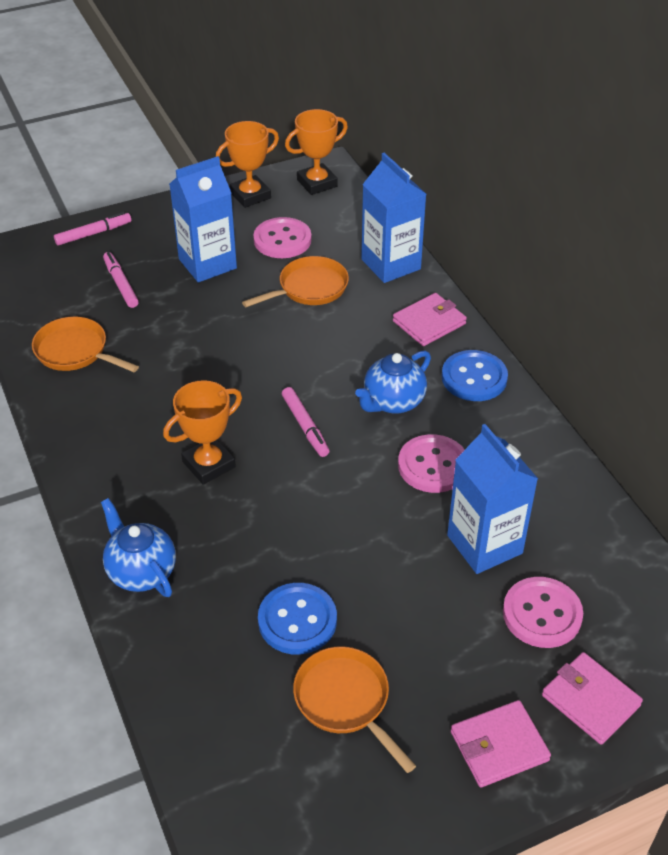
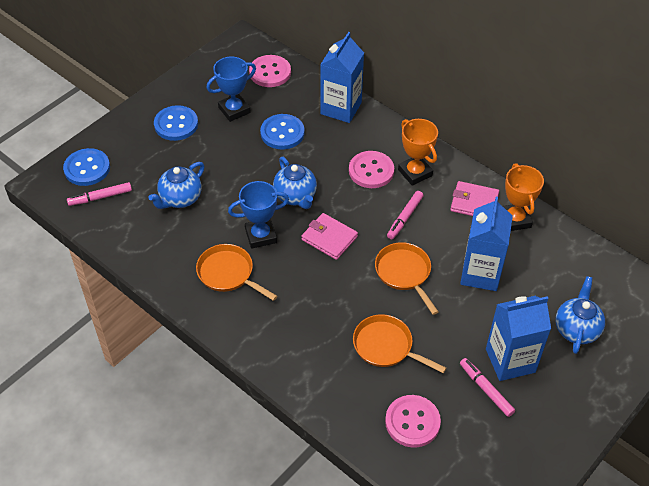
blue button: 2 -> 3
blue teapot: 2 -> 3
blue trophy: 0 -> 2
orange trophy: 3 -> 2
pink wallet: 3 -> 2

